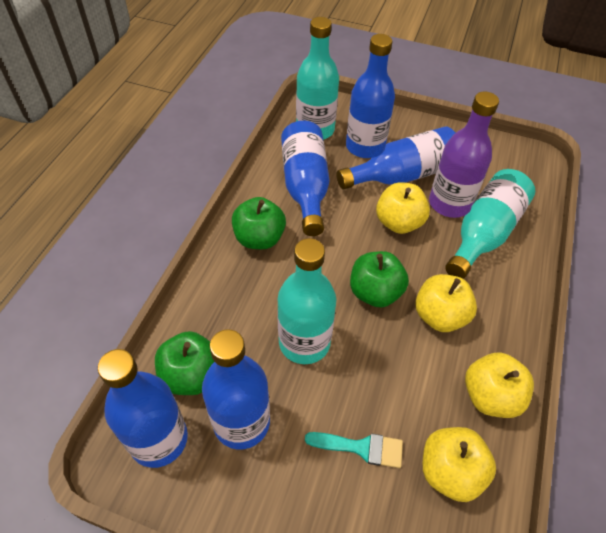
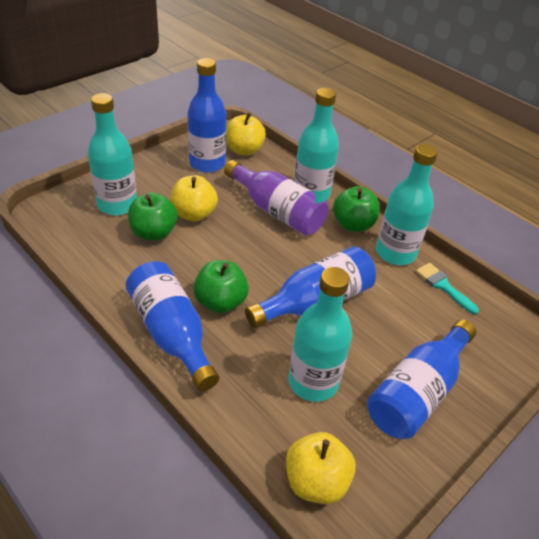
blue bottle: 5 -> 4
turquoise bottle: 3 -> 4
yellow apple: 4 -> 3

